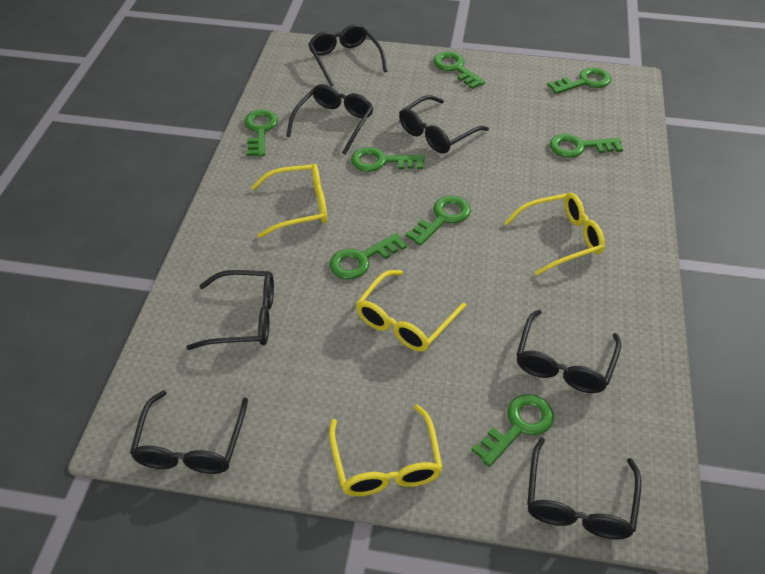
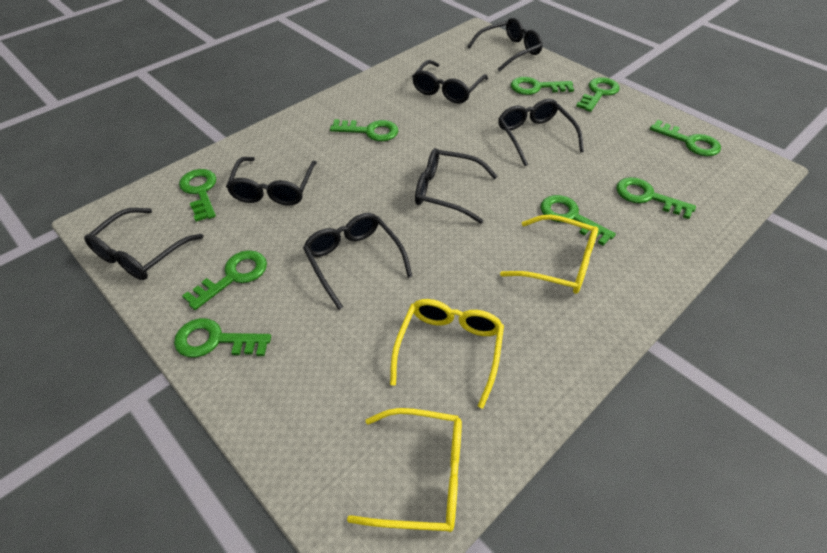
green key: 8 -> 9
yellow glasses: 4 -> 3

